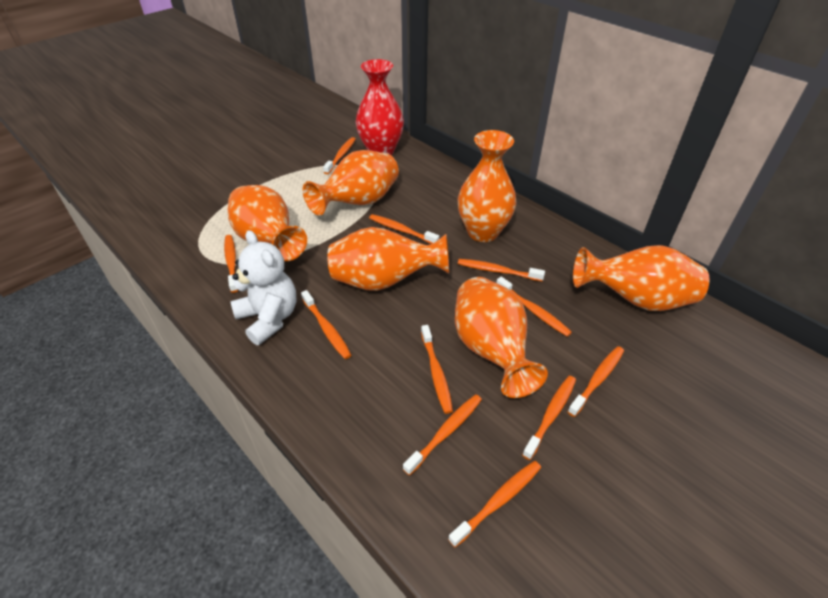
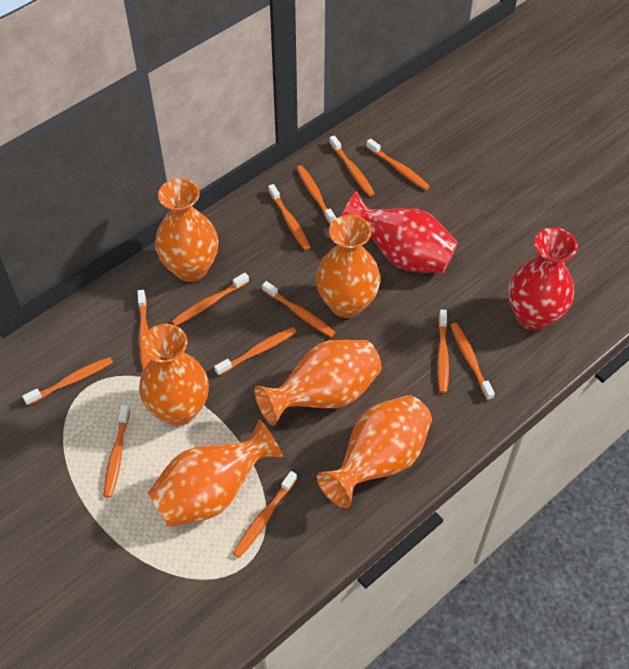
orange toothbrush: 11 -> 13
red vase: 1 -> 2
white teddy bear: 1 -> 0

